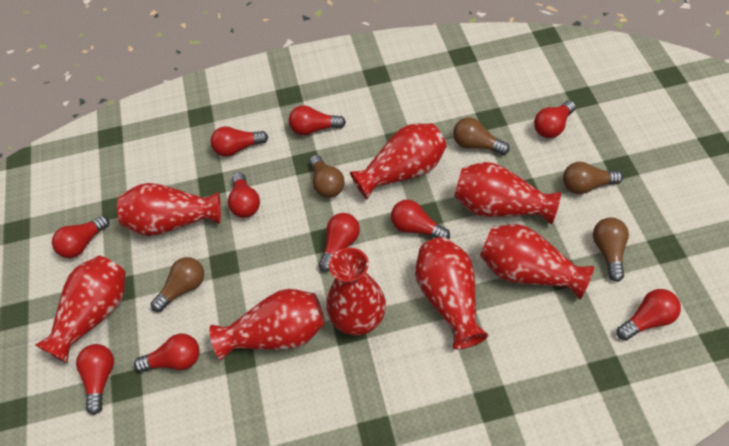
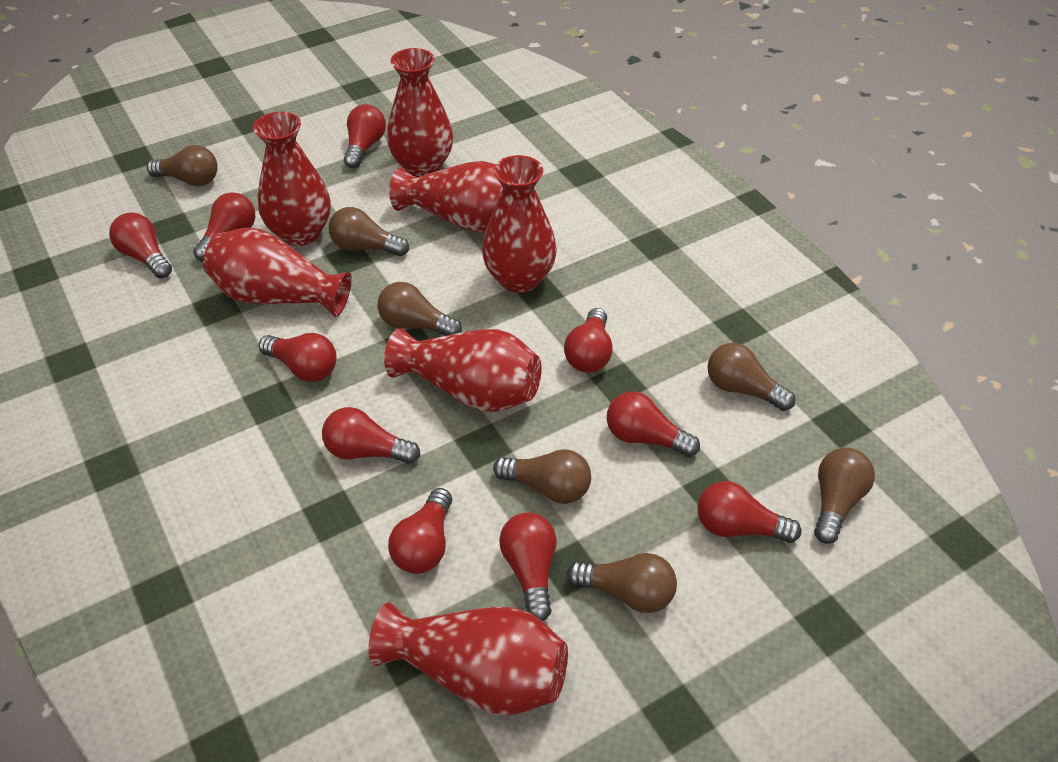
brown light bulb: 5 -> 7
red vase: 8 -> 7

